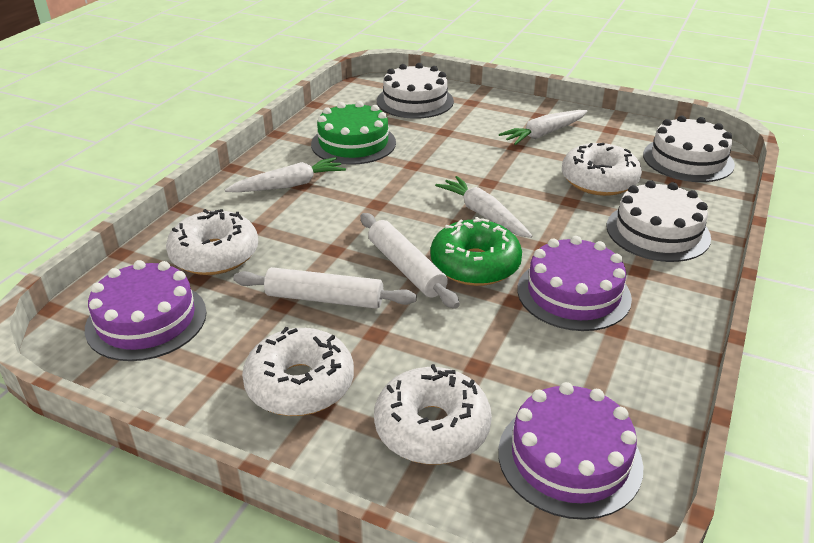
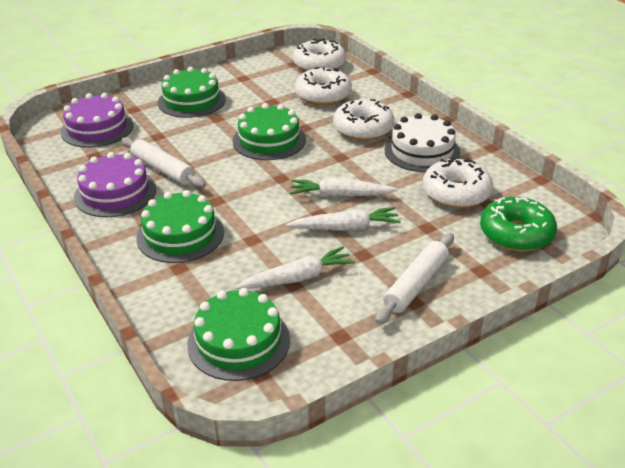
green cake: 1 -> 4
purple cake: 3 -> 2
white cake: 3 -> 1

